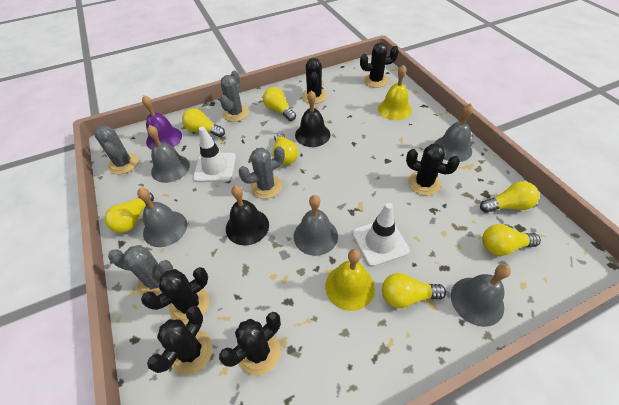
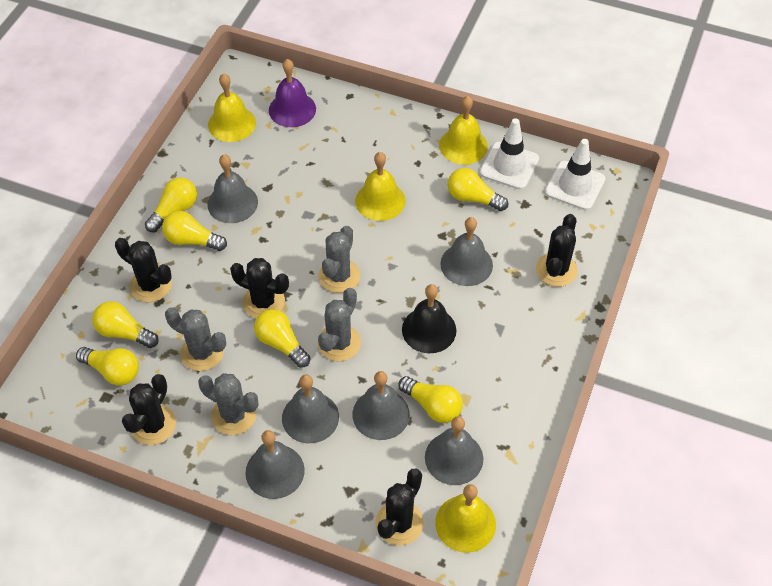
black bell: 2 -> 1
black cactus: 6 -> 5
grey bell: 5 -> 6
yellow bell: 2 -> 4

